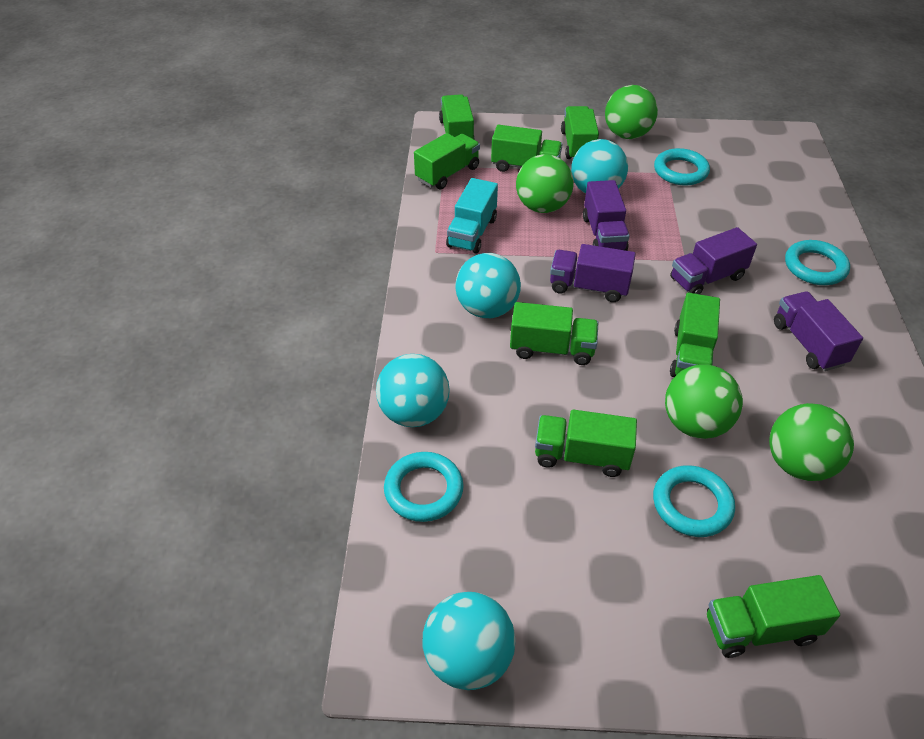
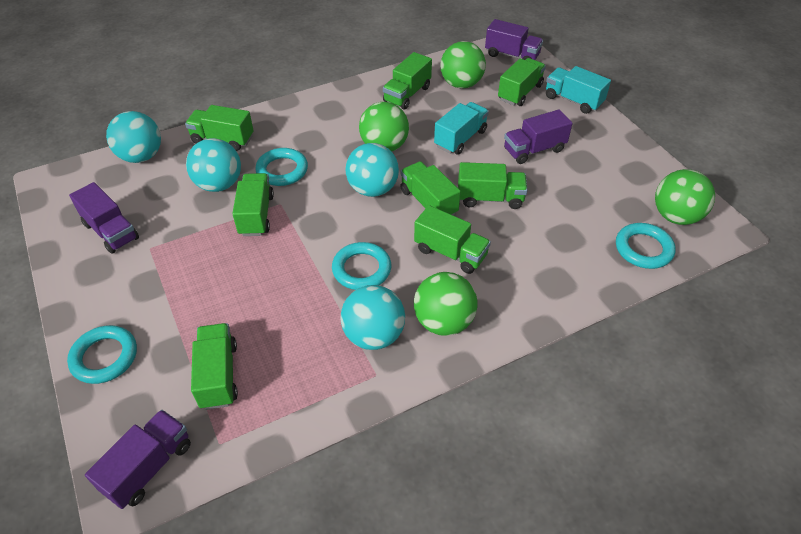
turquoise truck: 1 -> 2

